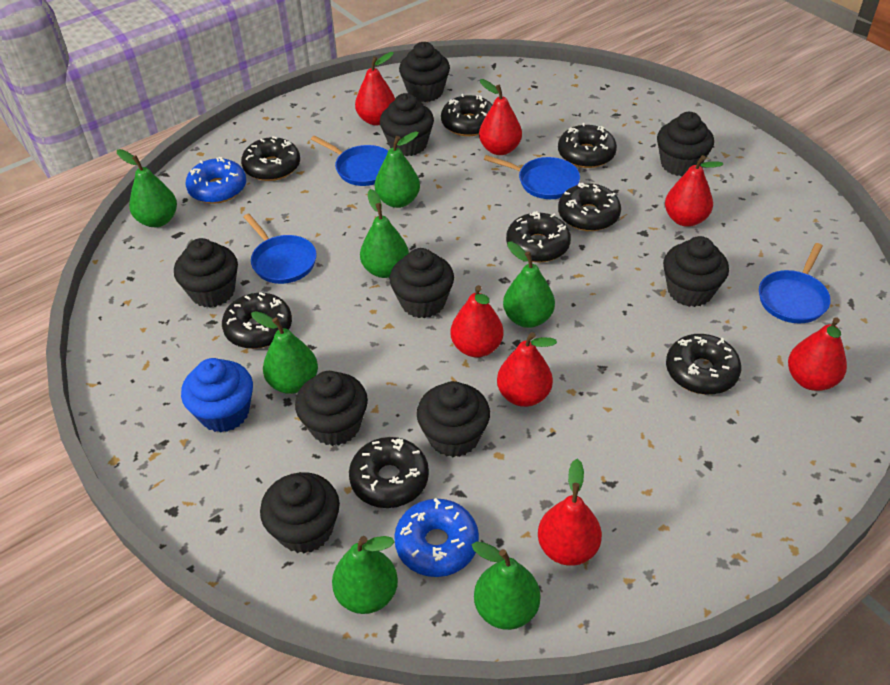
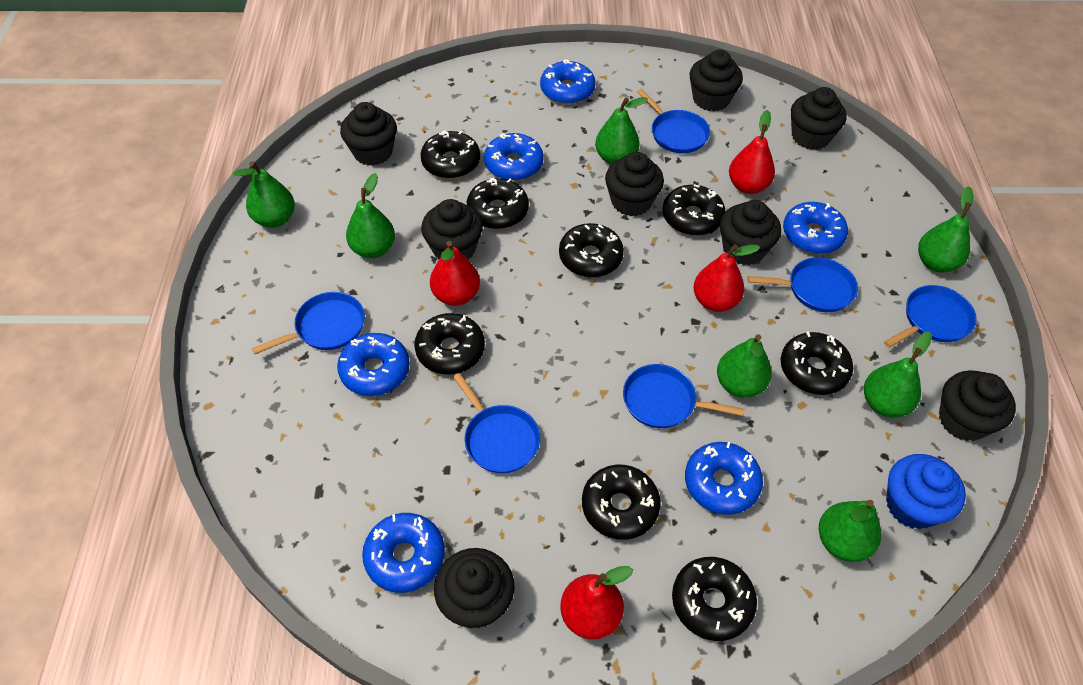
black cupcake: 9 -> 8
blue donut: 2 -> 6
blue pan: 4 -> 6
red pear: 7 -> 4

